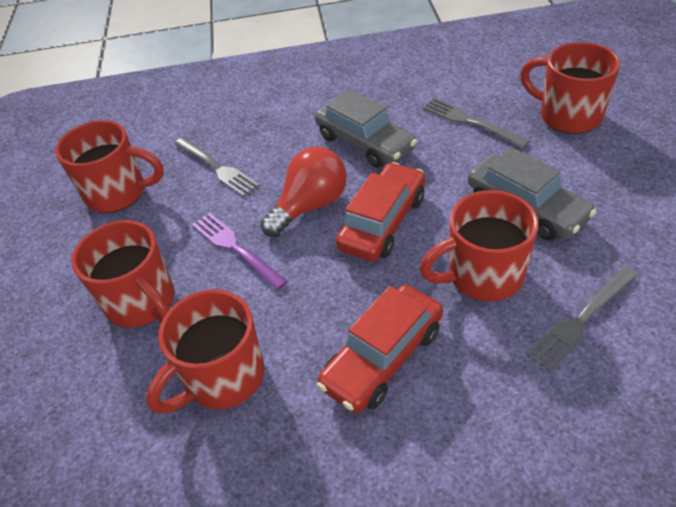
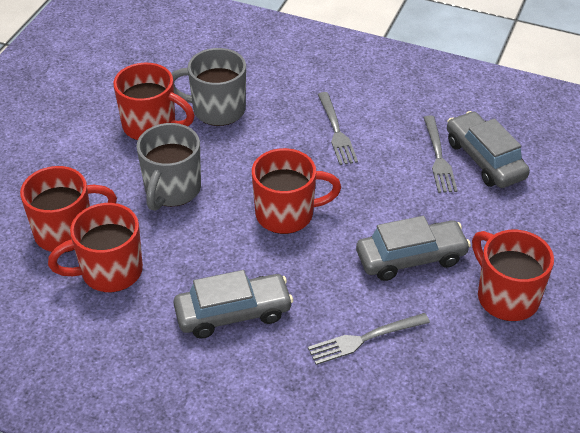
grey car: 2 -> 3
grey mug: 0 -> 2
purple fork: 1 -> 0
red car: 2 -> 0
red light bulb: 1 -> 0

